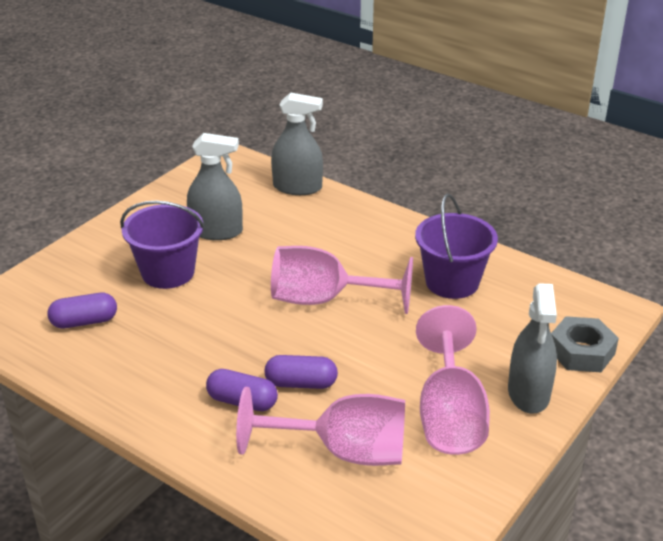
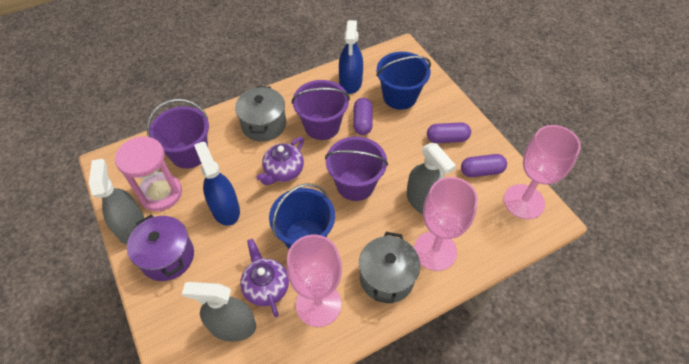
blue bucket: 0 -> 2
blue spray bottle: 0 -> 2
grey nut: 1 -> 0
grey pot: 0 -> 2
pink hourglass: 0 -> 1
purple bucket: 2 -> 3
purple pot: 0 -> 1
purple teapot: 0 -> 2

